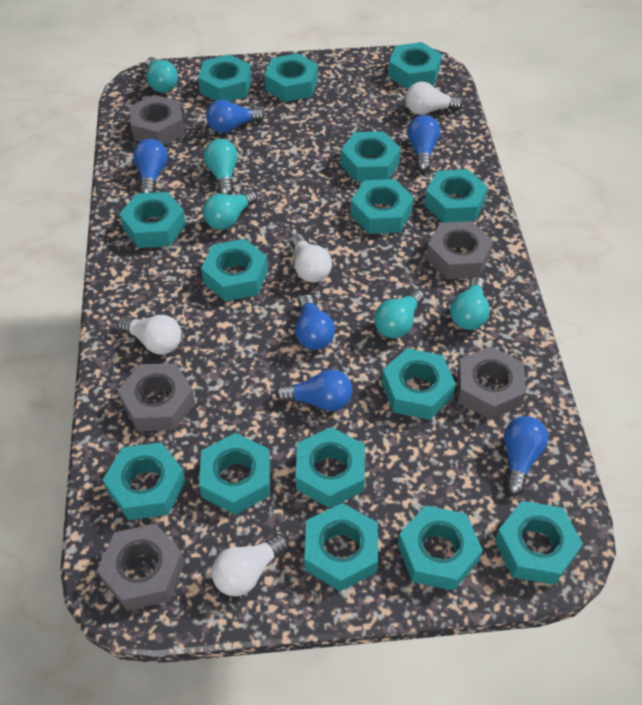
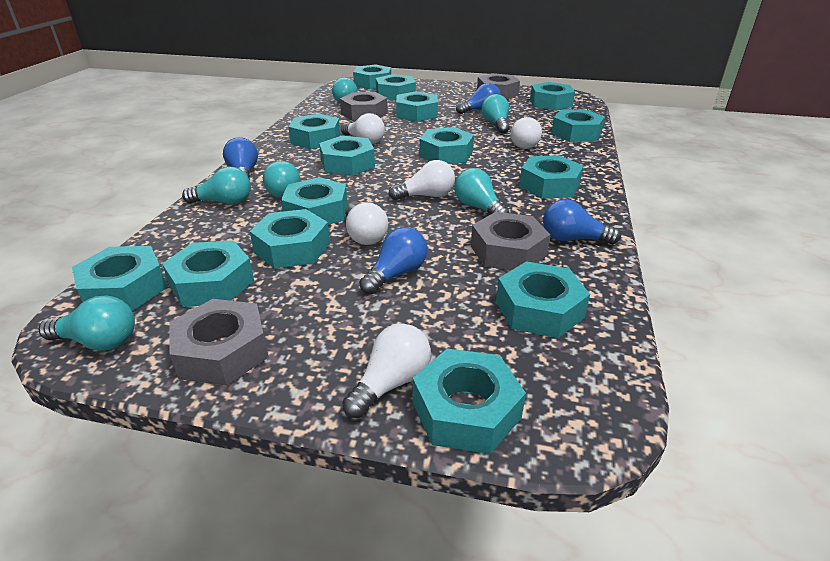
blue light bulb: 6 -> 4
grey nut: 5 -> 4
turquoise light bulb: 5 -> 6
white light bulb: 4 -> 5

